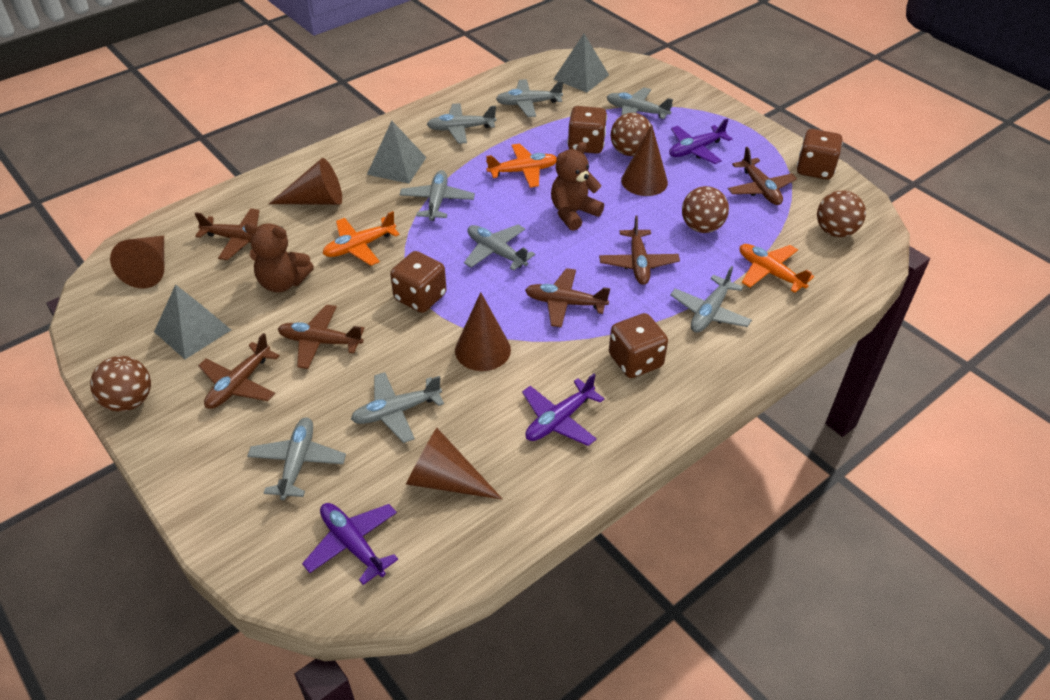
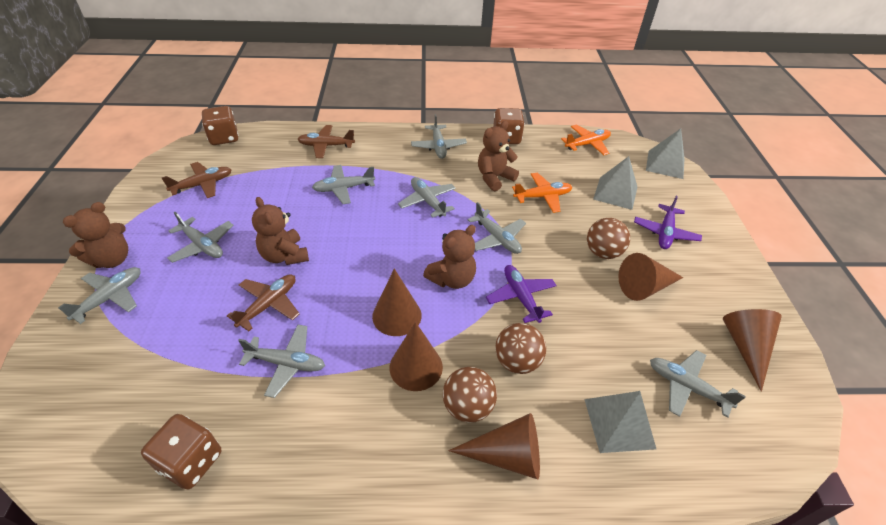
brown ball: 4 -> 3
brown dice: 4 -> 3
brown plane: 6 -> 3
brown teddy bear: 2 -> 4
orange plane: 3 -> 2
purple plane: 3 -> 2

